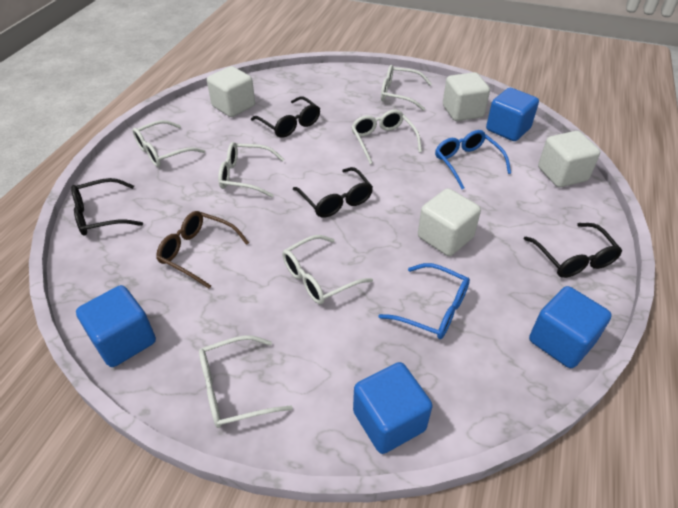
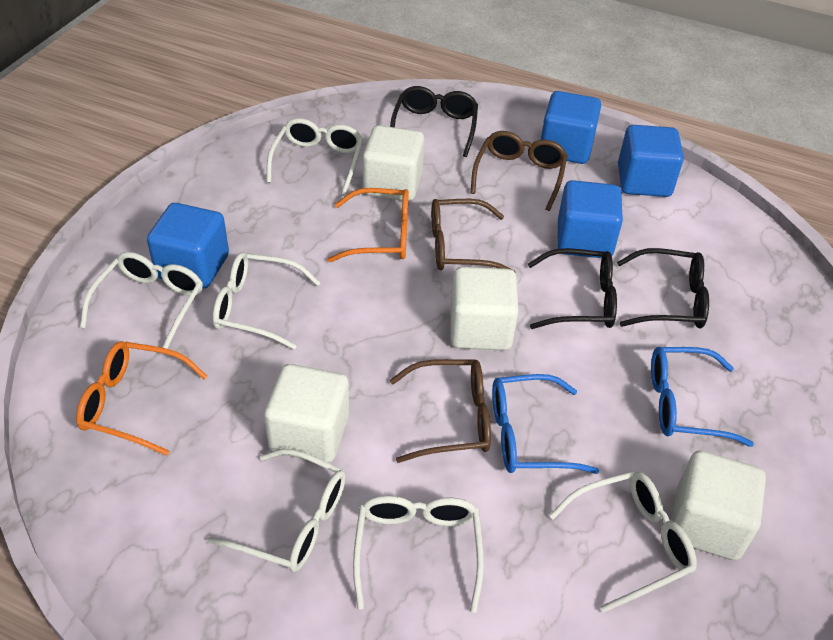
black glasses: 4 -> 3
brown glasses: 1 -> 3
orange glasses: 0 -> 2

